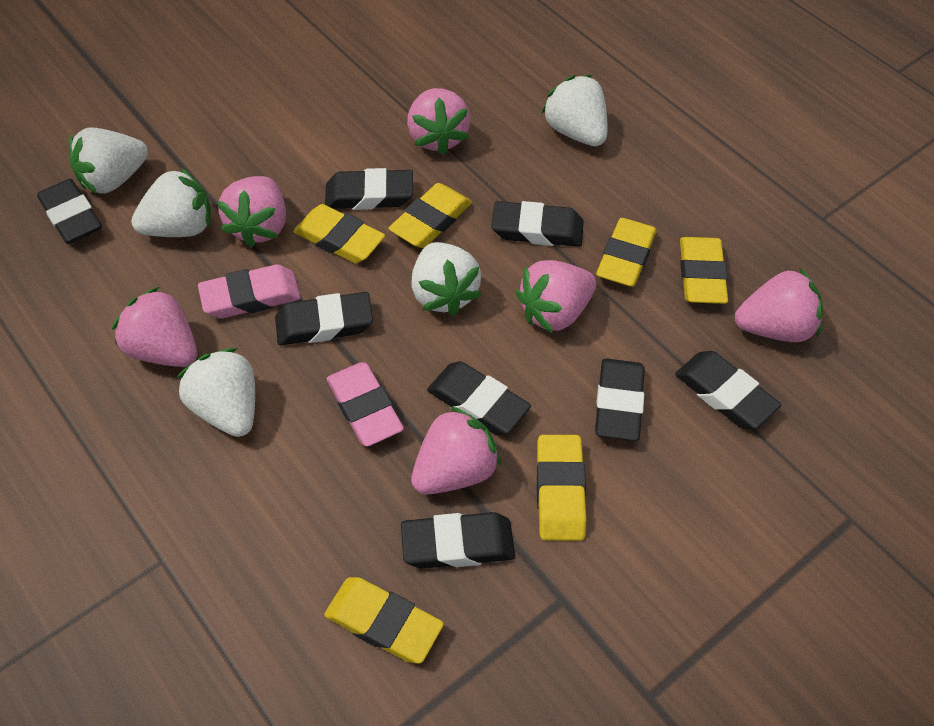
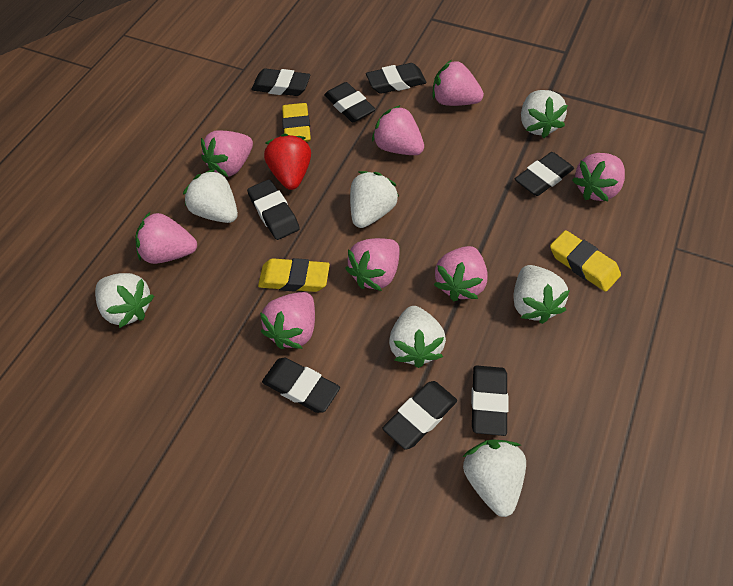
pink eraser: 2 -> 0
pink strawberry: 6 -> 8
red strawberry: 0 -> 1
white strawberry: 5 -> 7
yellow eraser: 6 -> 3

